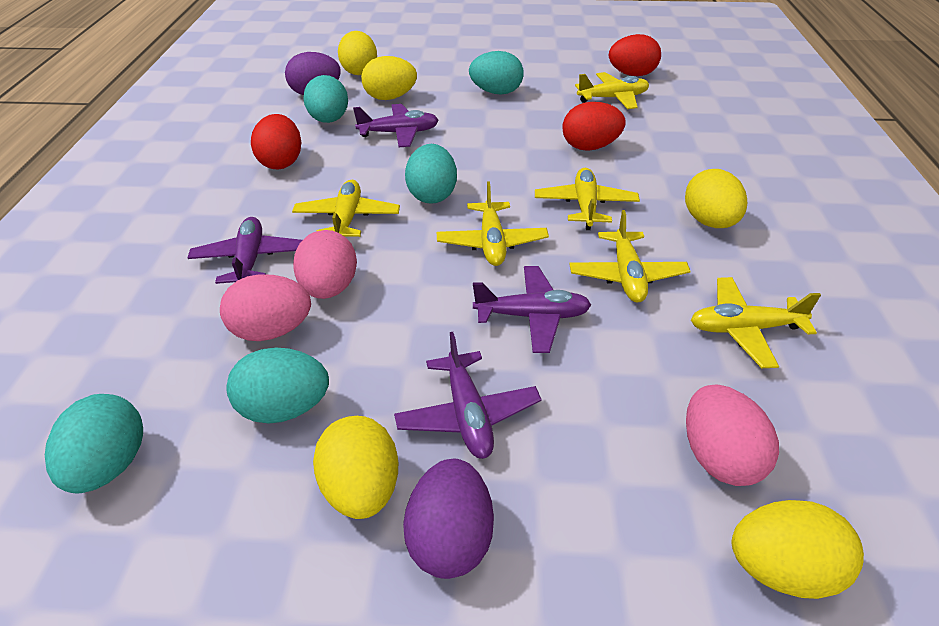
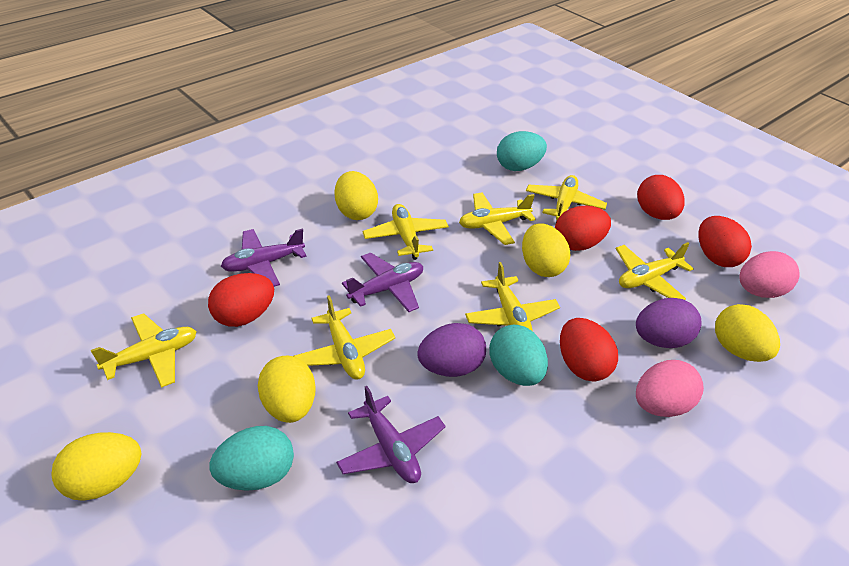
pink egg: 3 -> 2
purple plane: 4 -> 3
red egg: 3 -> 5
turquoise egg: 5 -> 3
yellow plane: 6 -> 7

